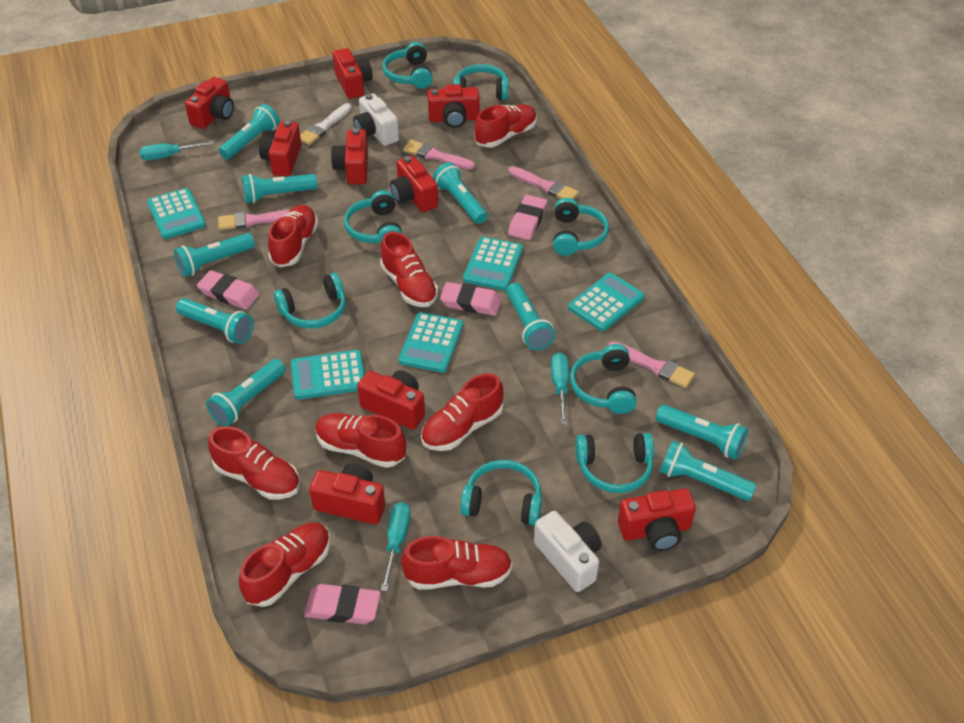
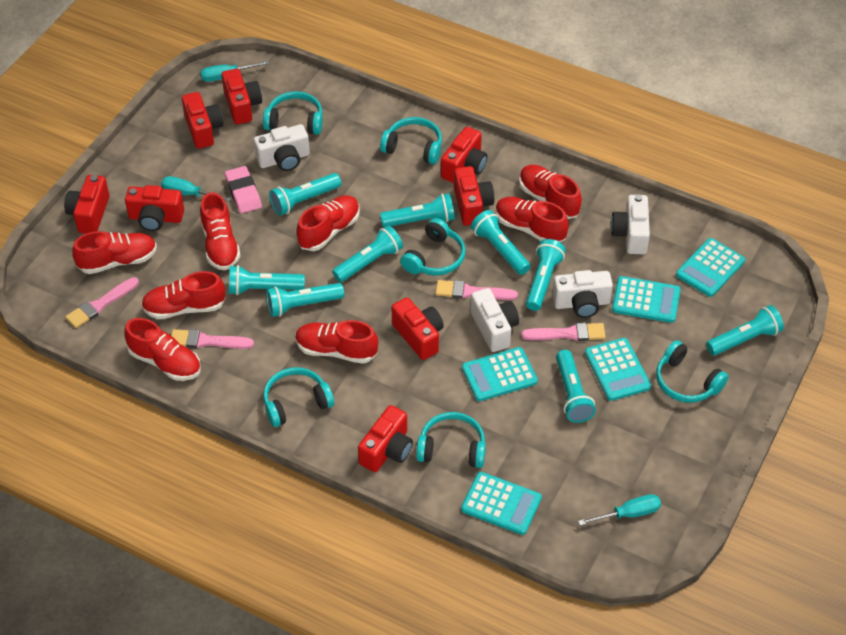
pink eraser: 4 -> 1
red camera: 9 -> 8
turquoise headphones: 8 -> 6
white brush: 1 -> 0
white camera: 2 -> 4

